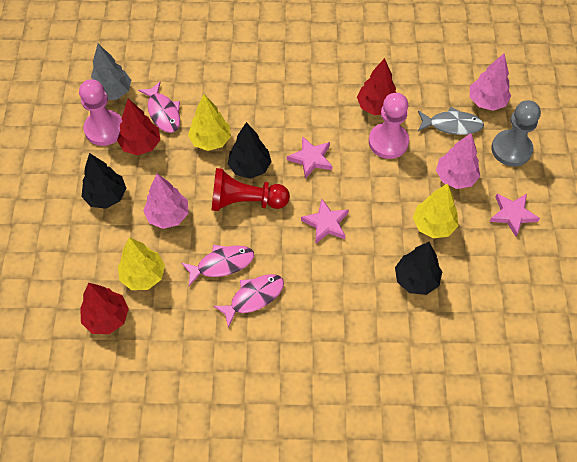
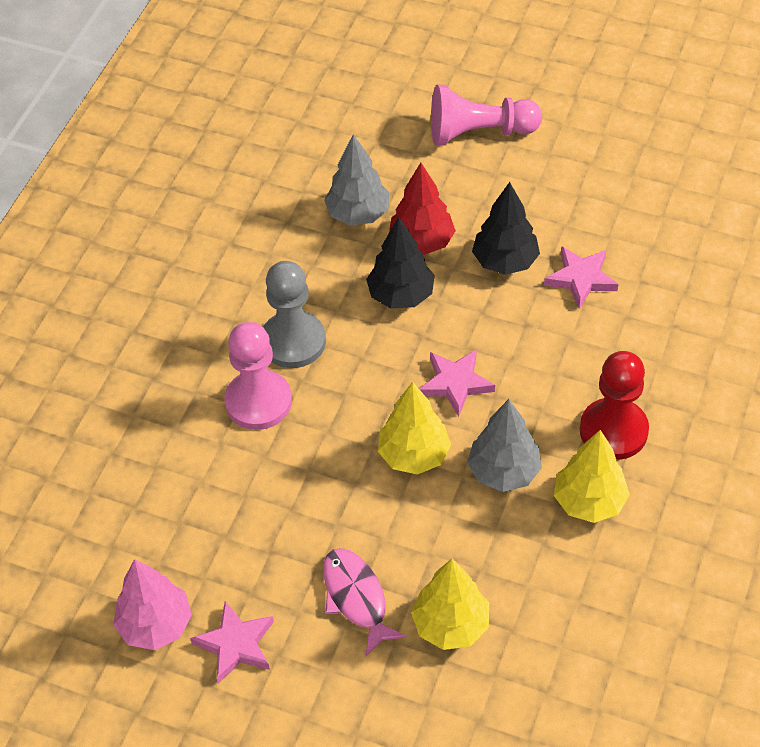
black tree: 3 -> 2
grey fish: 1 -> 0
grey tree: 1 -> 2
pink fish: 3 -> 1
pink tree: 3 -> 1
red tree: 3 -> 1

